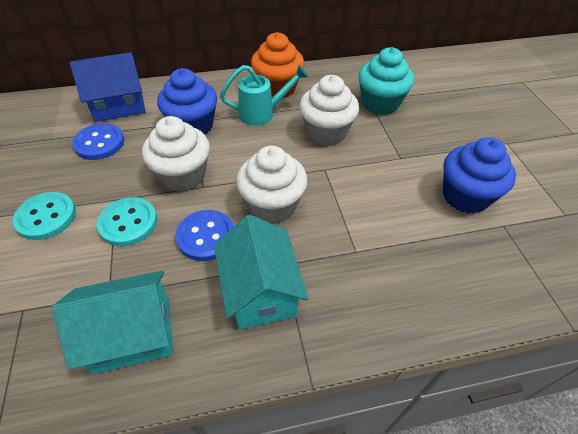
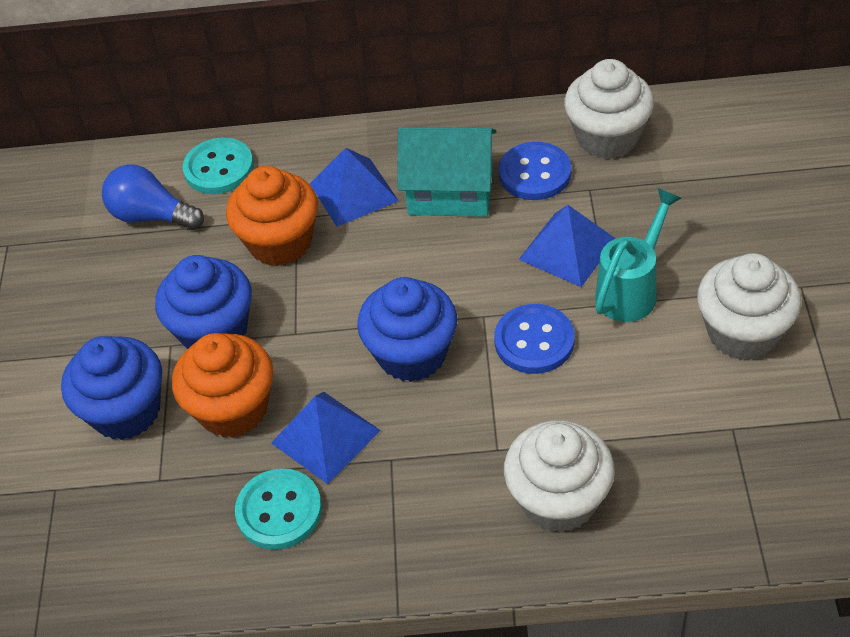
blue cupcake: 2 -> 3
blue house: 1 -> 0
blue light bulb: 0 -> 1
blue pyramid: 0 -> 3
orange cupcake: 1 -> 2
turquoise cupcake: 1 -> 0
turquoise house: 2 -> 1

